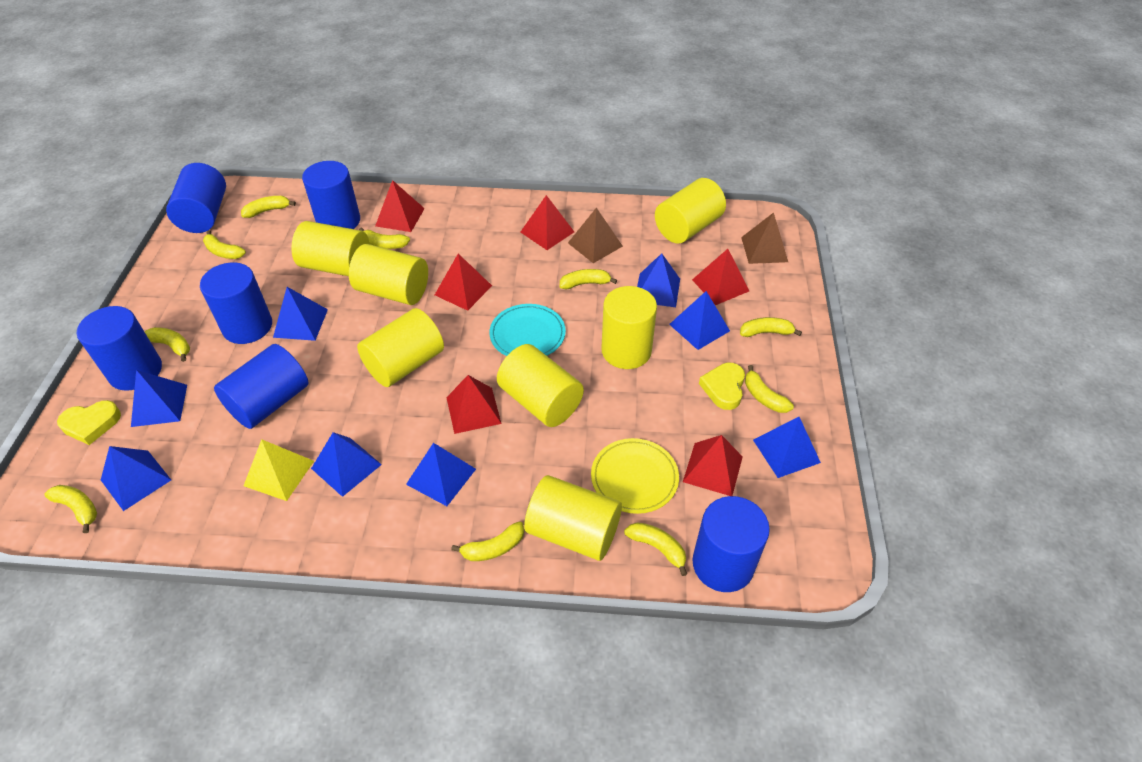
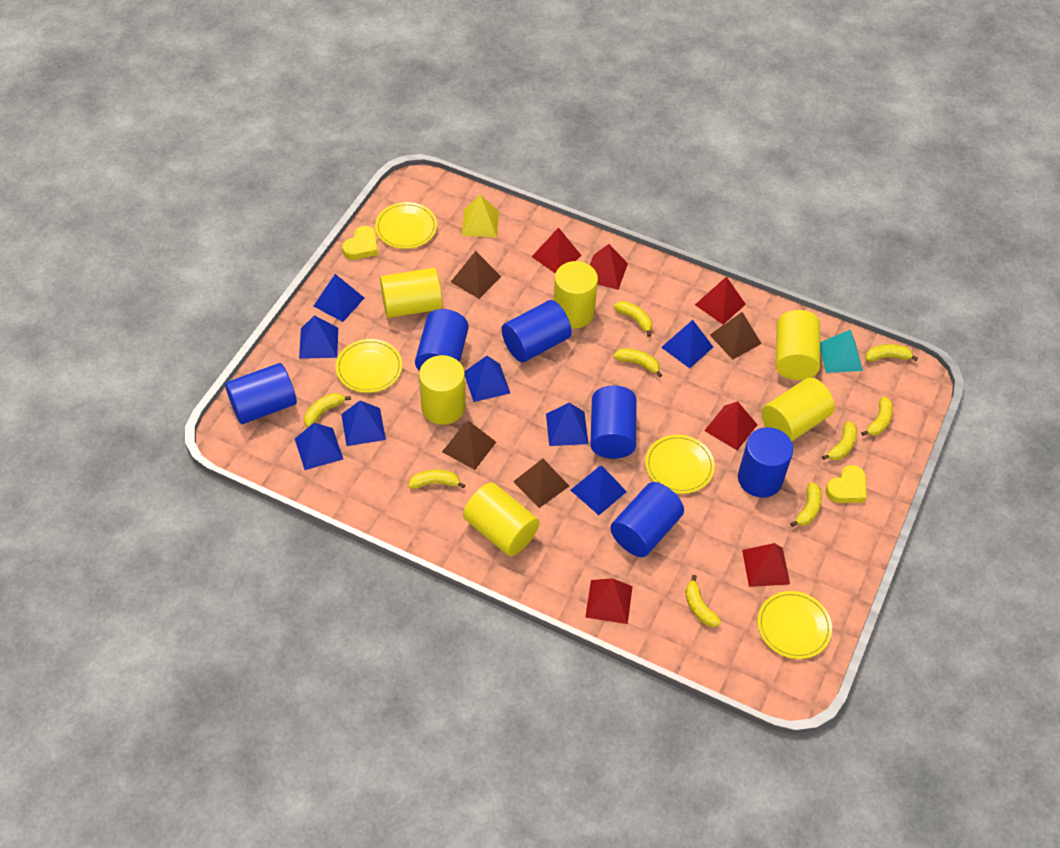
brown pyramid: 2 -> 4
turquoise plate: 1 -> 0
turquoise pyramid: 0 -> 1
yellow banana: 10 -> 9
yellow cylinder: 7 -> 6
yellow plate: 1 -> 4

